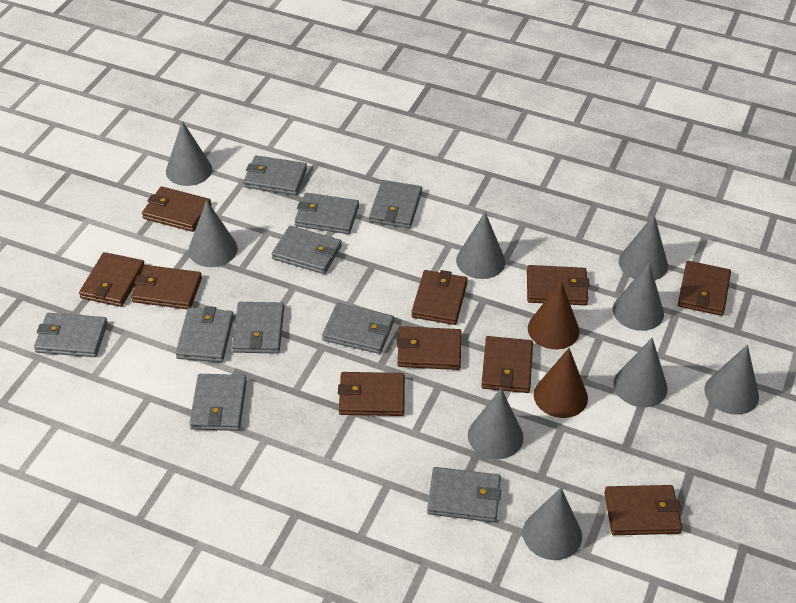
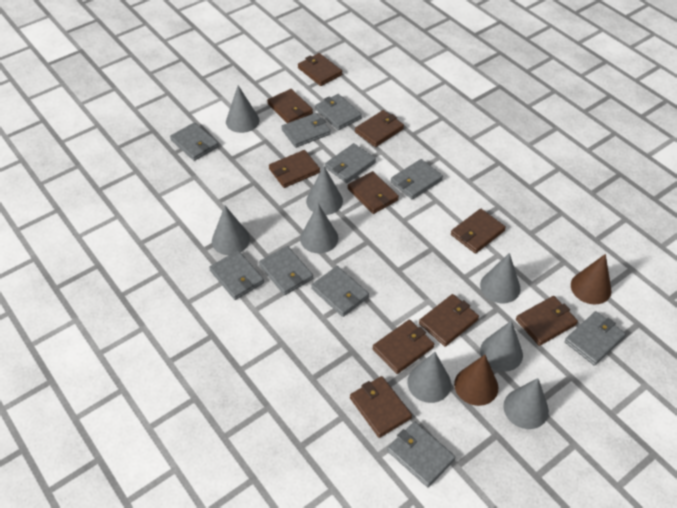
grey cone: 9 -> 8

